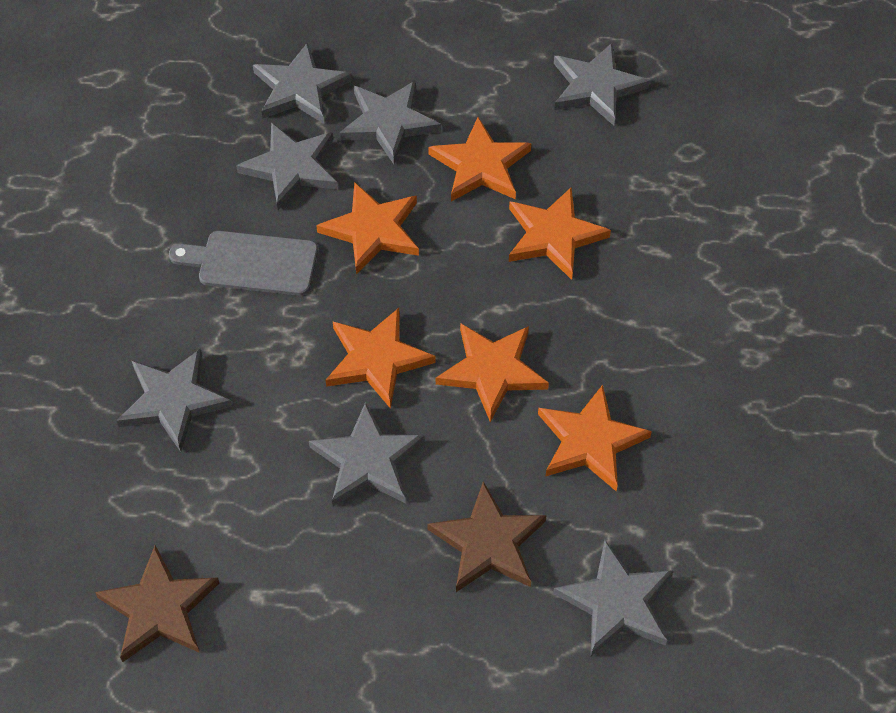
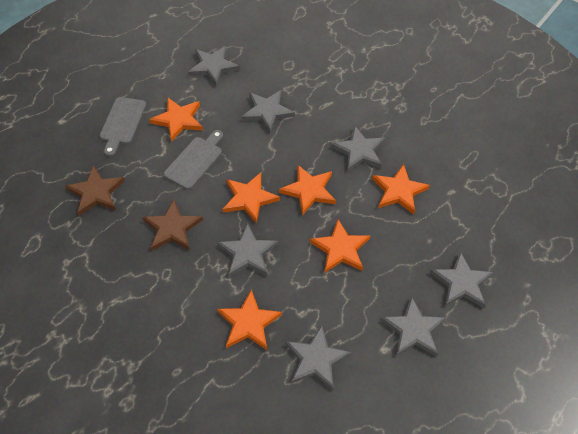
grey cutting board: 1 -> 2

